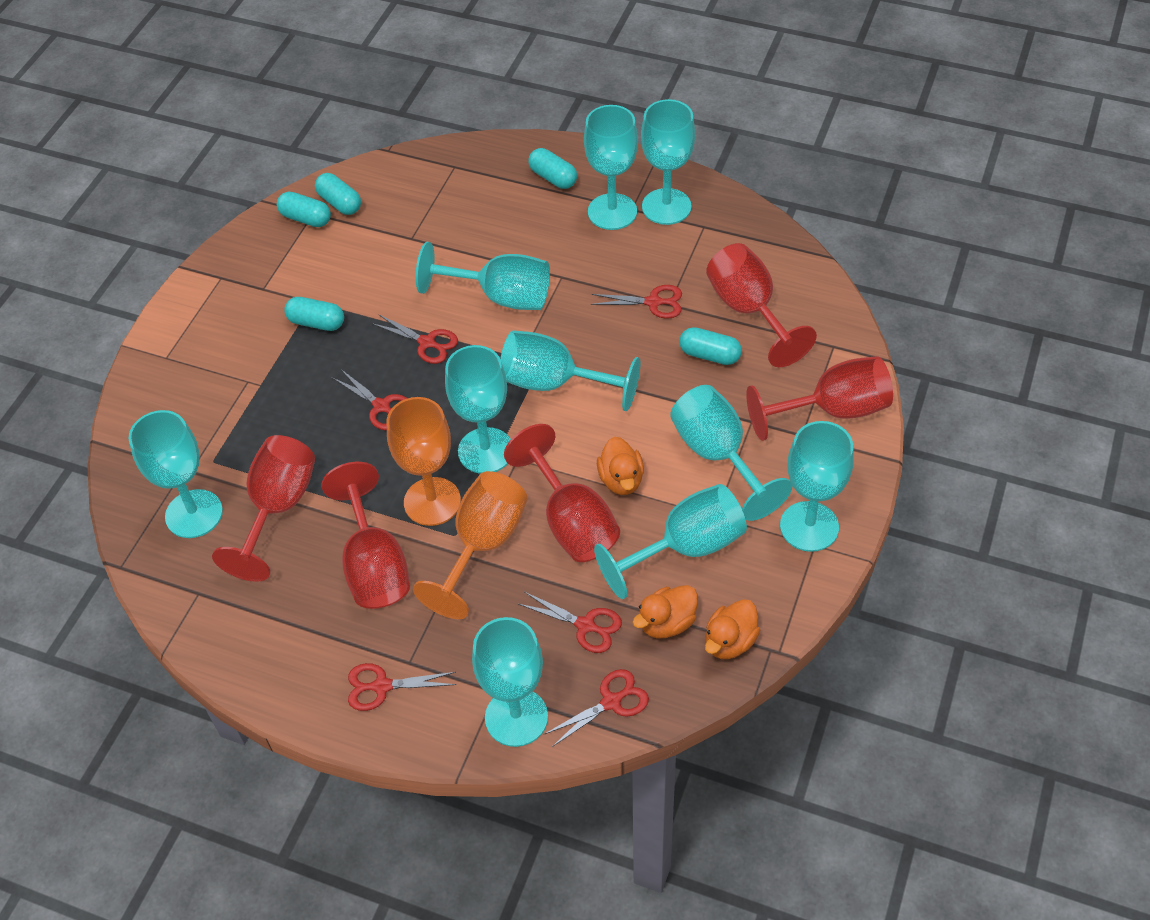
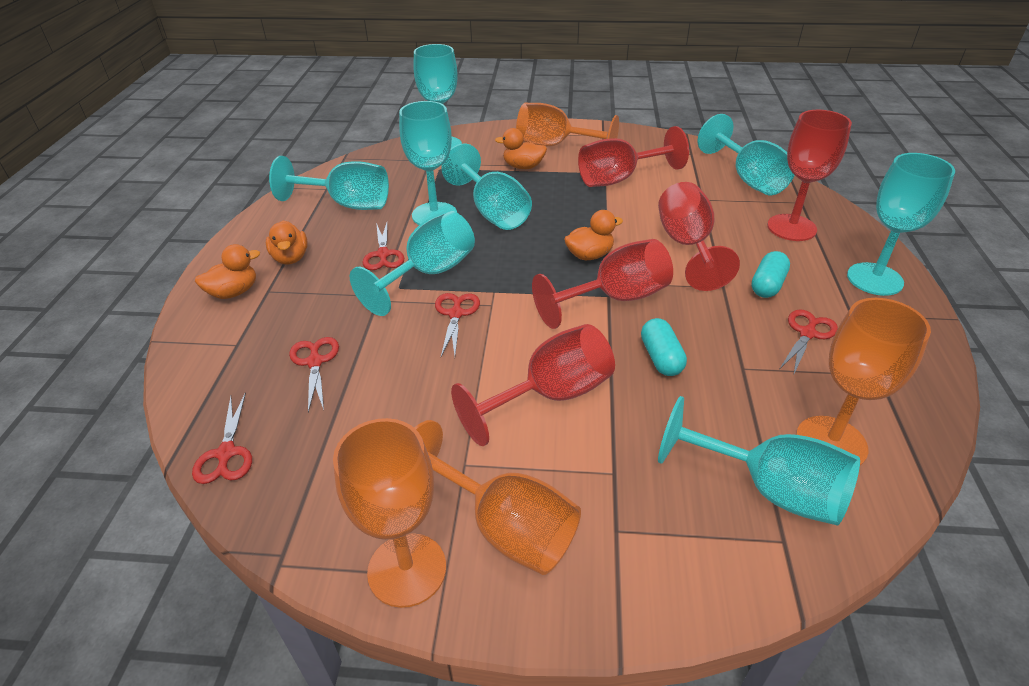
orange duck: 3 -> 4
orange goblet: 2 -> 4
red scissors: 6 -> 5
turquoise capsule: 5 -> 2
turquoise goblet: 10 -> 8

